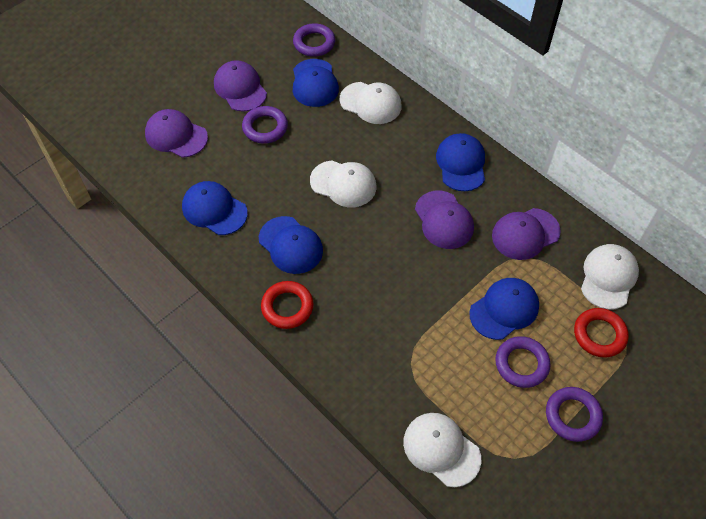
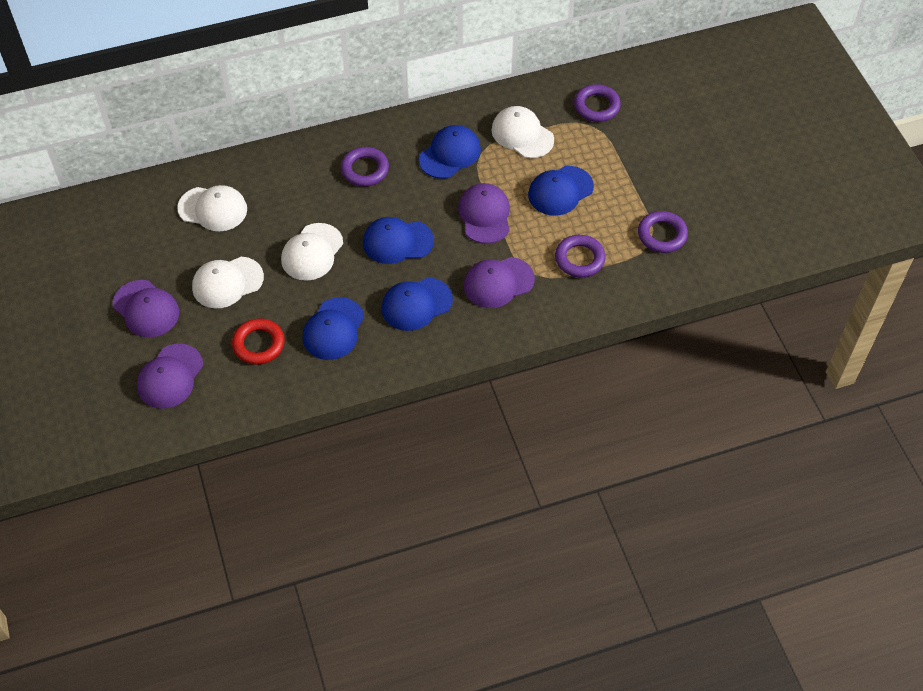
red ring: 2 -> 1

